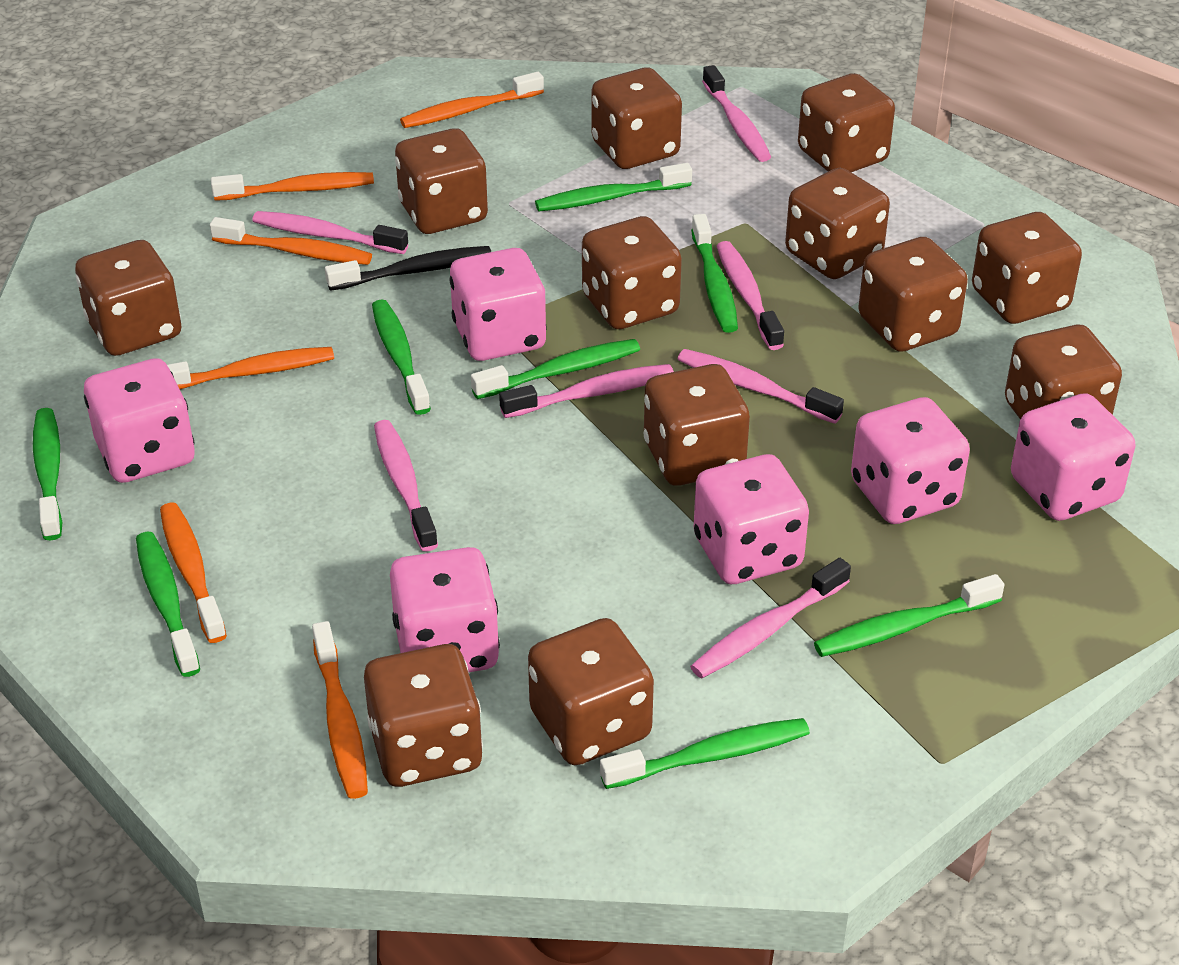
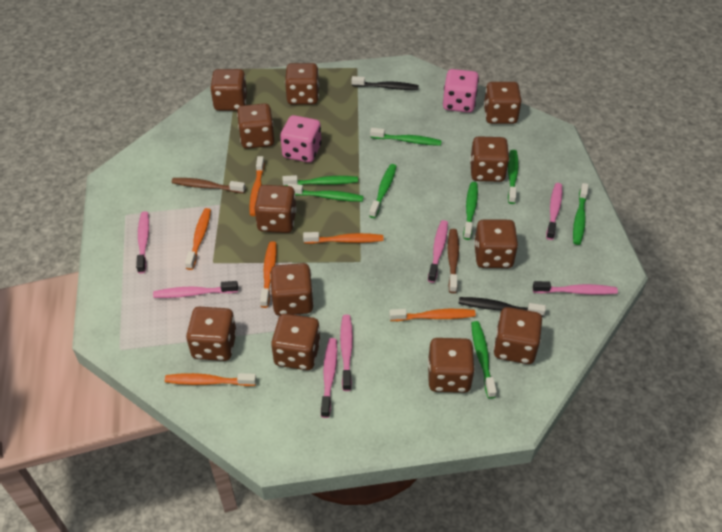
black toothbrush: 1 -> 2
brown toothbrush: 0 -> 2
pink dice: 6 -> 2

